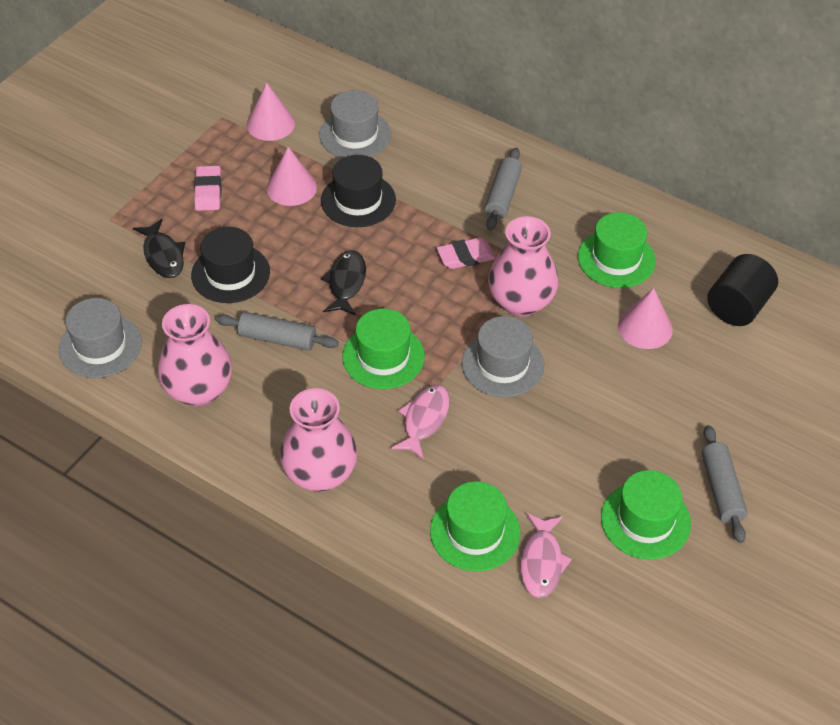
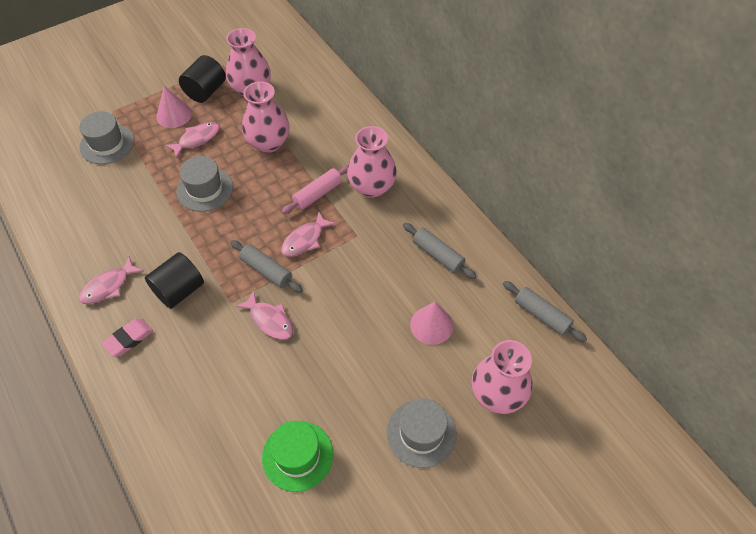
black cylinder: 1 -> 2
black fish: 2 -> 0
black hat: 2 -> 0
green hat: 4 -> 1
pink cone: 3 -> 2
pink eraser: 2 -> 1
pink fish: 2 -> 4
pink rolling pin: 0 -> 1
pink vase: 3 -> 4

